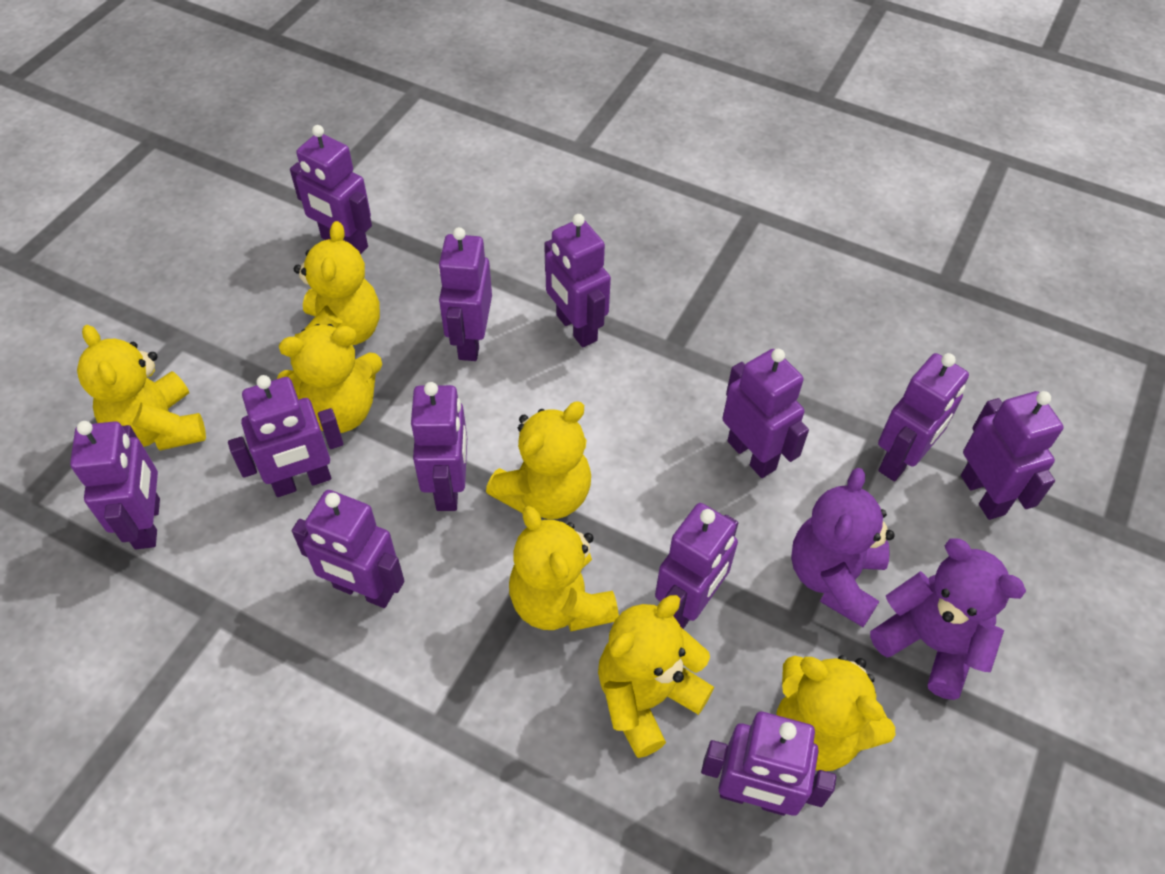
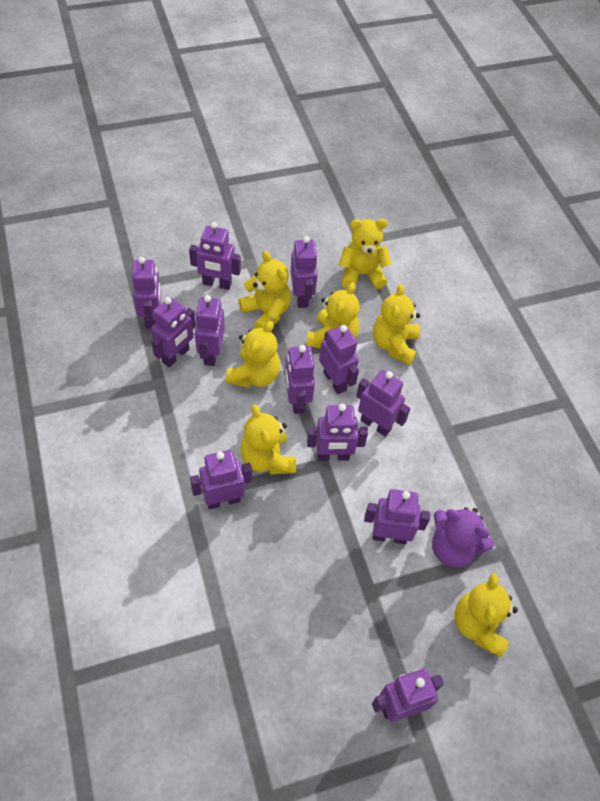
purple teddy bear: 2 -> 1

